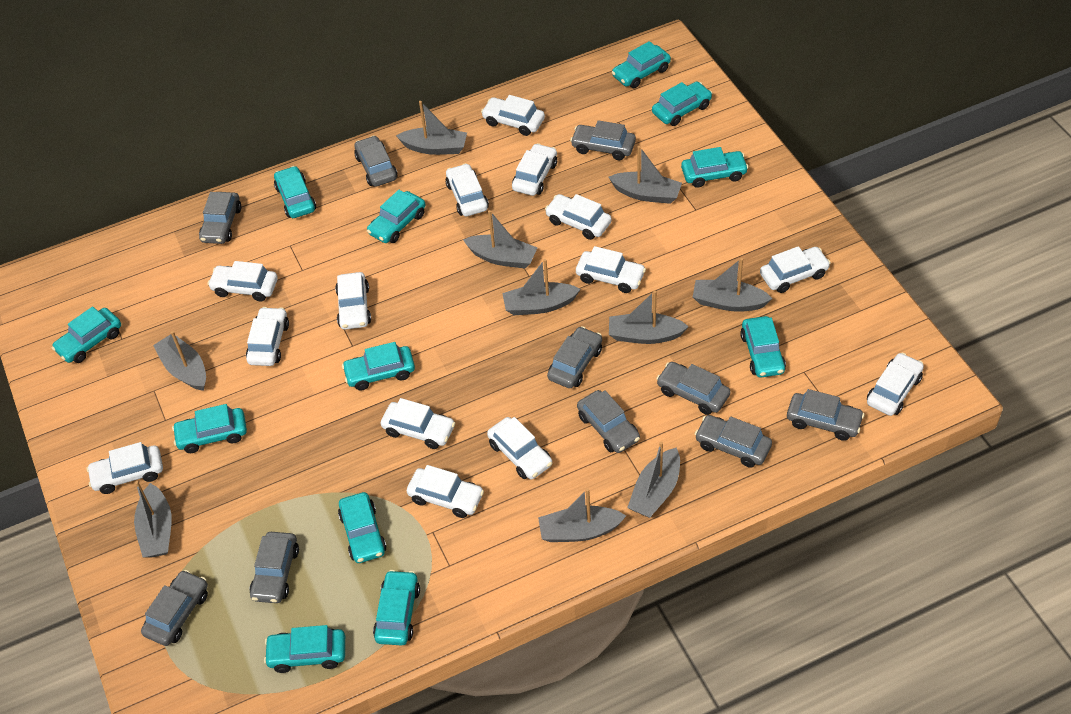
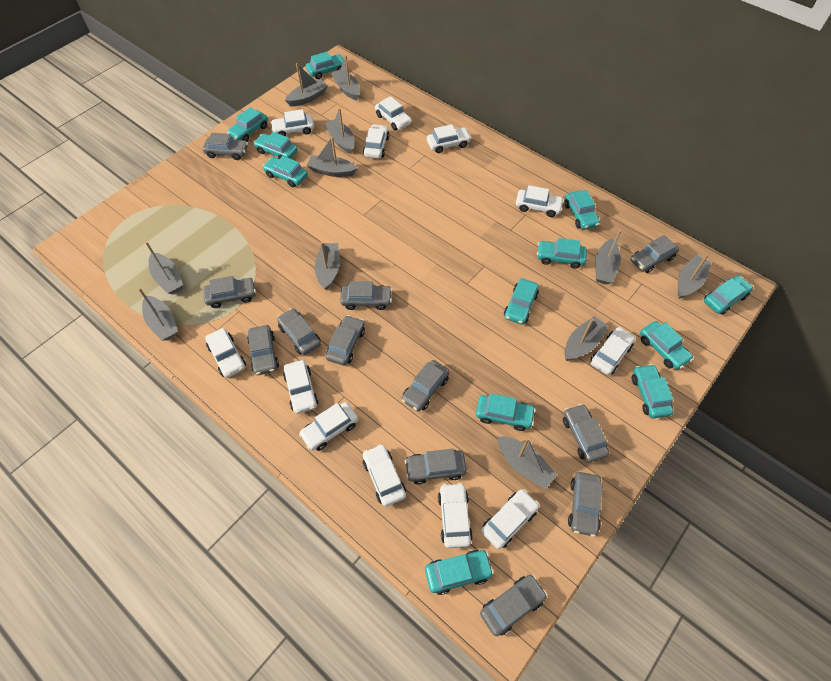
grey boat: 10 -> 11
grey car: 10 -> 12
white car: 14 -> 12

